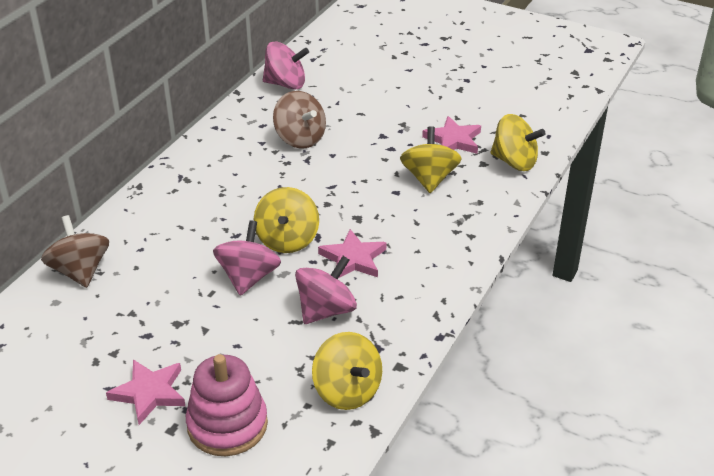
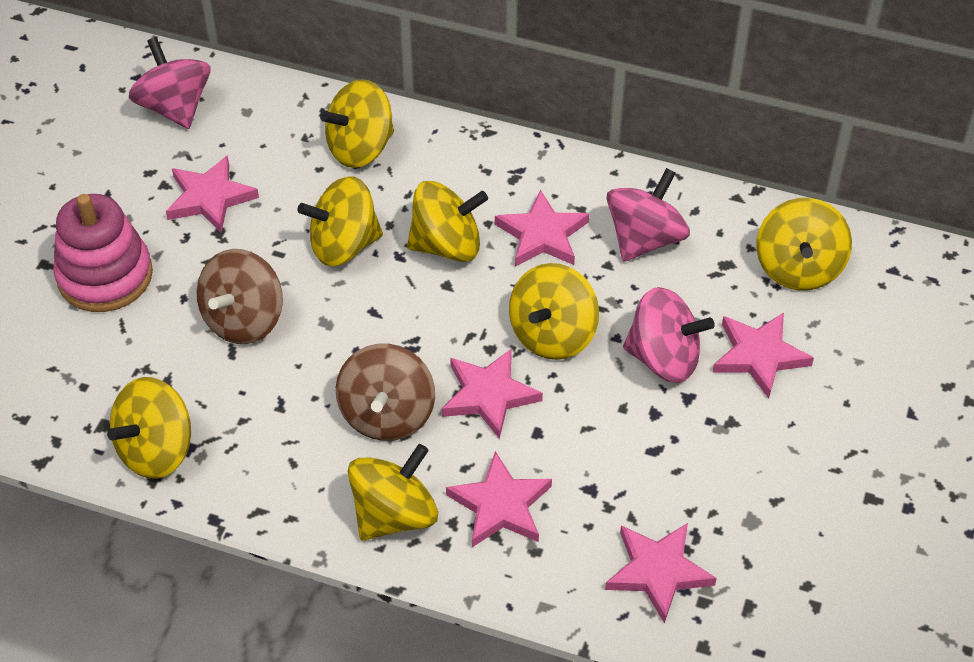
pink star: 3 -> 6
yellow spinning top: 4 -> 7

